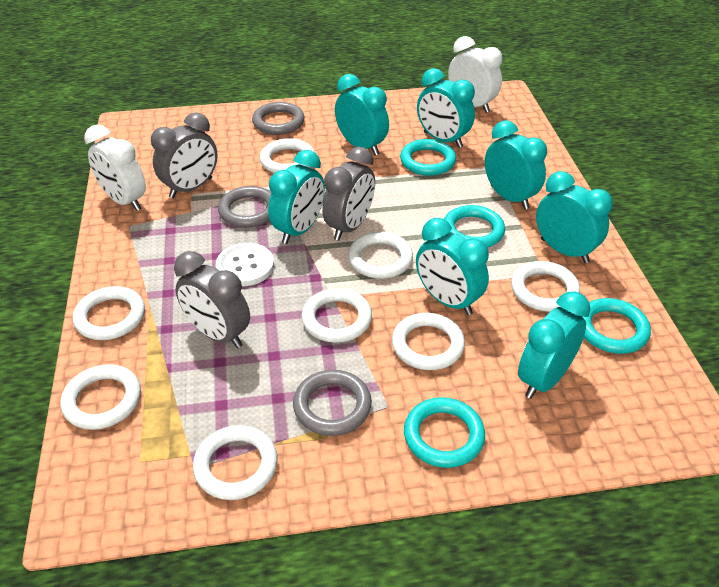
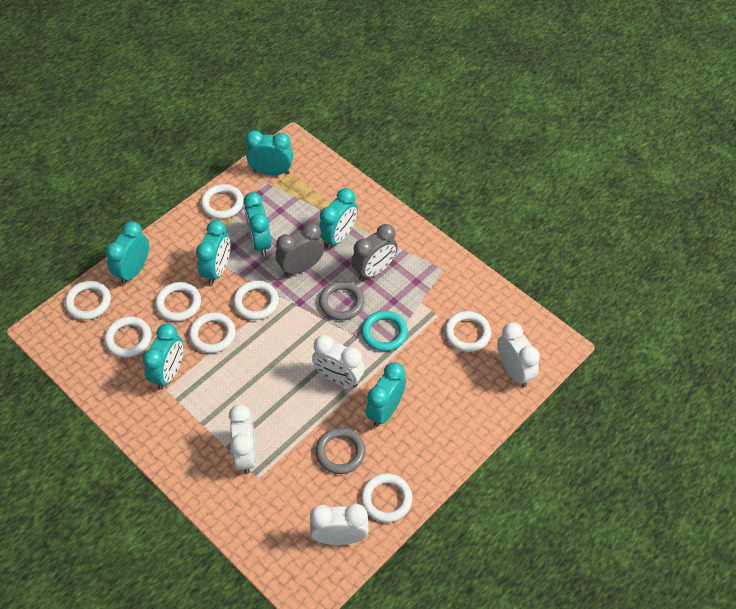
grey clock: 3 -> 2
grey ring: 3 -> 2
turquoise ring: 4 -> 1
white button: 1 -> 0
white clock: 2 -> 4

